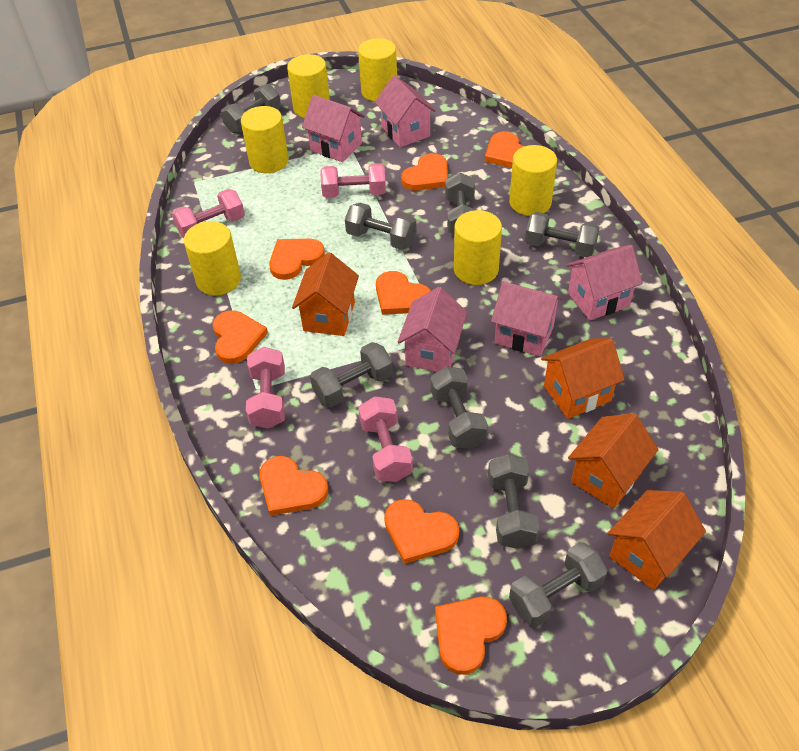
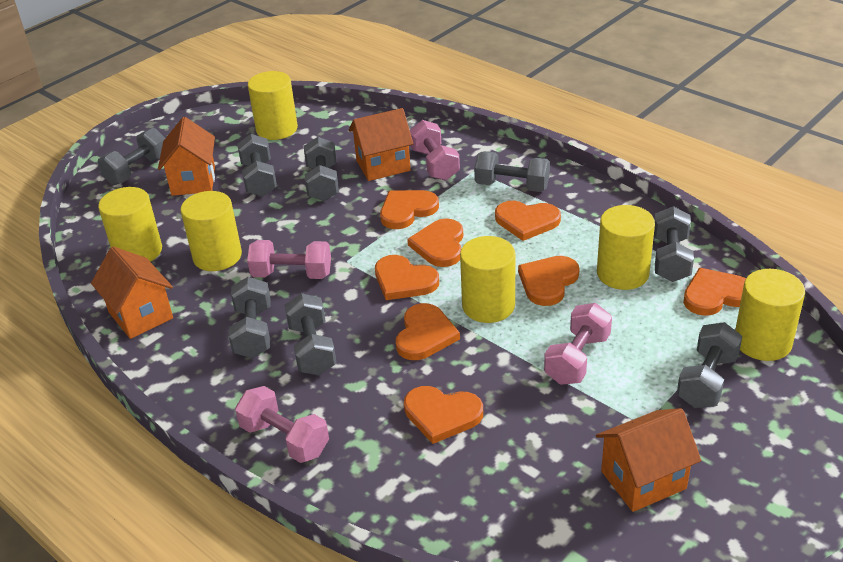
pink house: 5 -> 0

